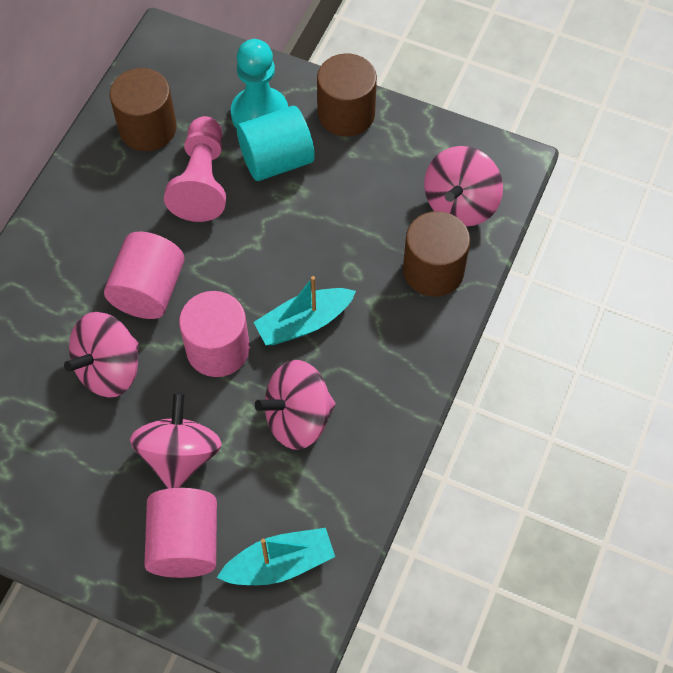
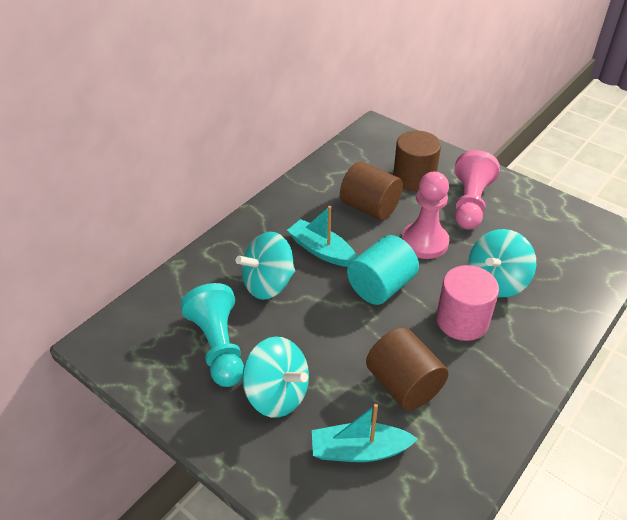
pink cylinder: 3 -> 1
pink pawn: 1 -> 2
pink spinning top: 4 -> 0
turquoise spinning top: 0 -> 3

